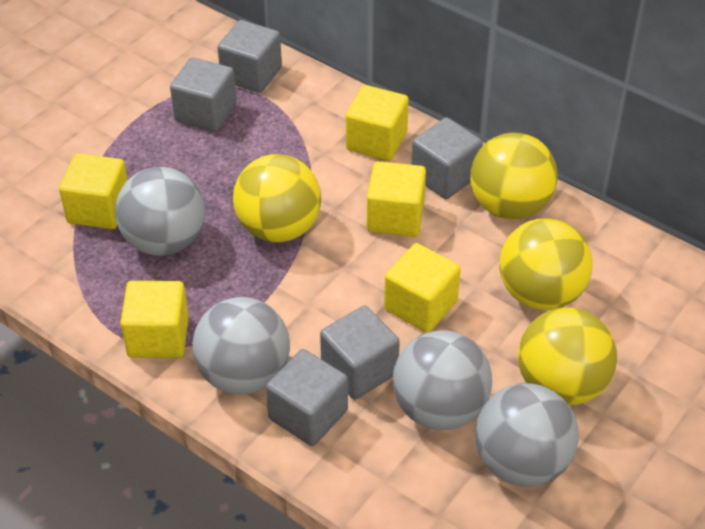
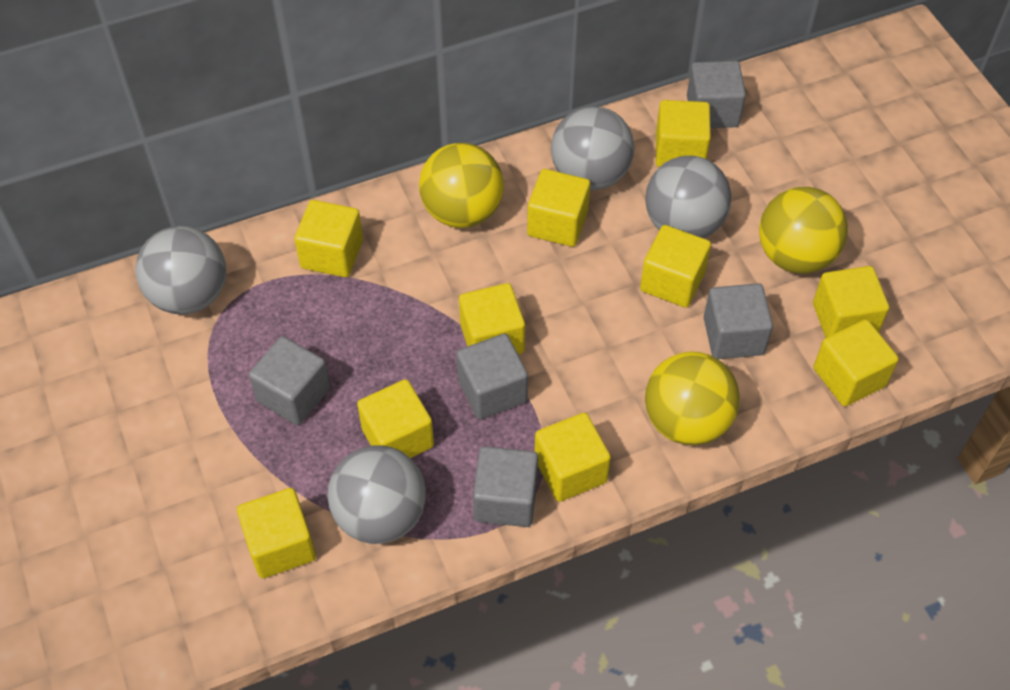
yellow ball: 4 -> 3
yellow cube: 5 -> 10

